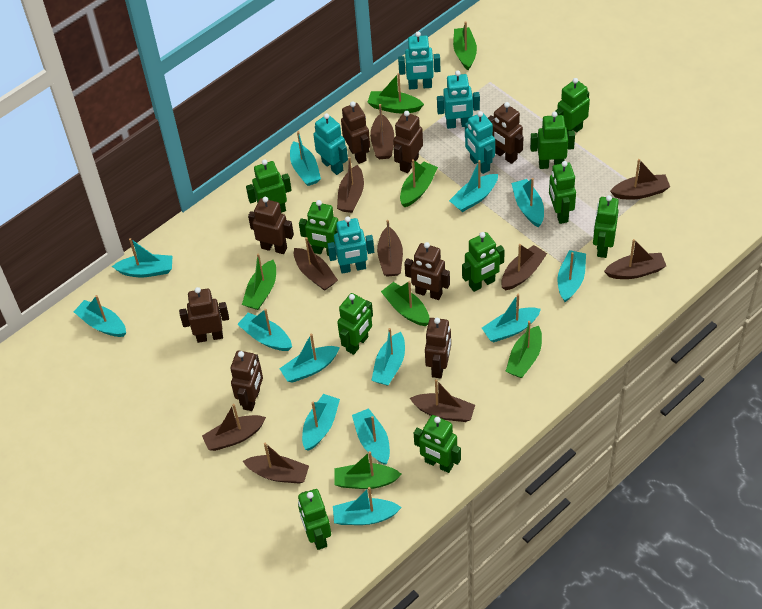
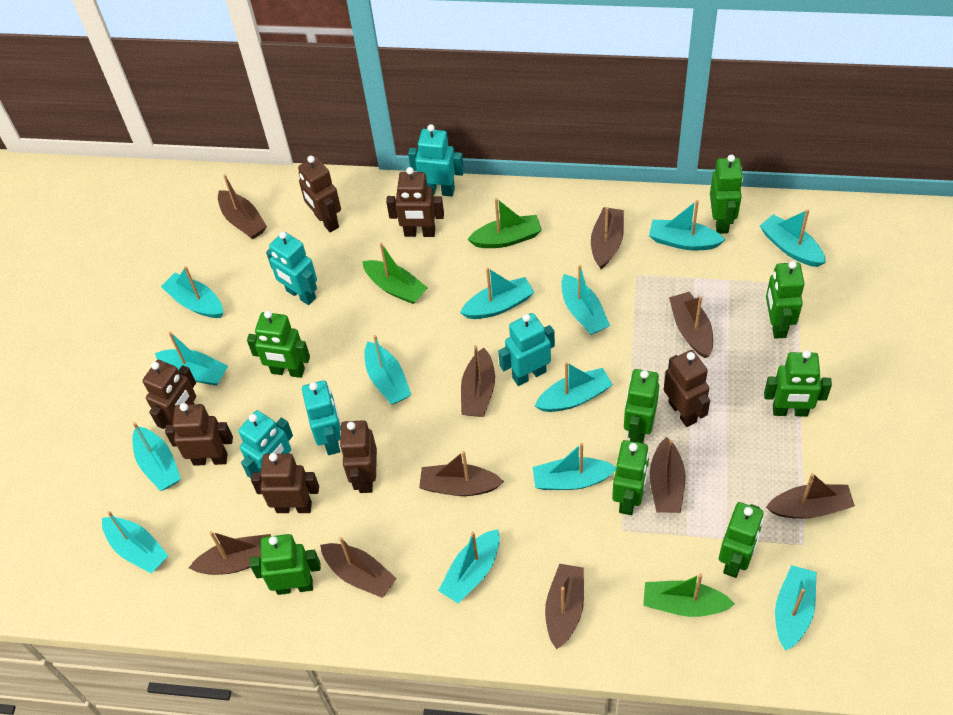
brown robot: 8 -> 7
green boat: 7 -> 3
green robot: 10 -> 8

